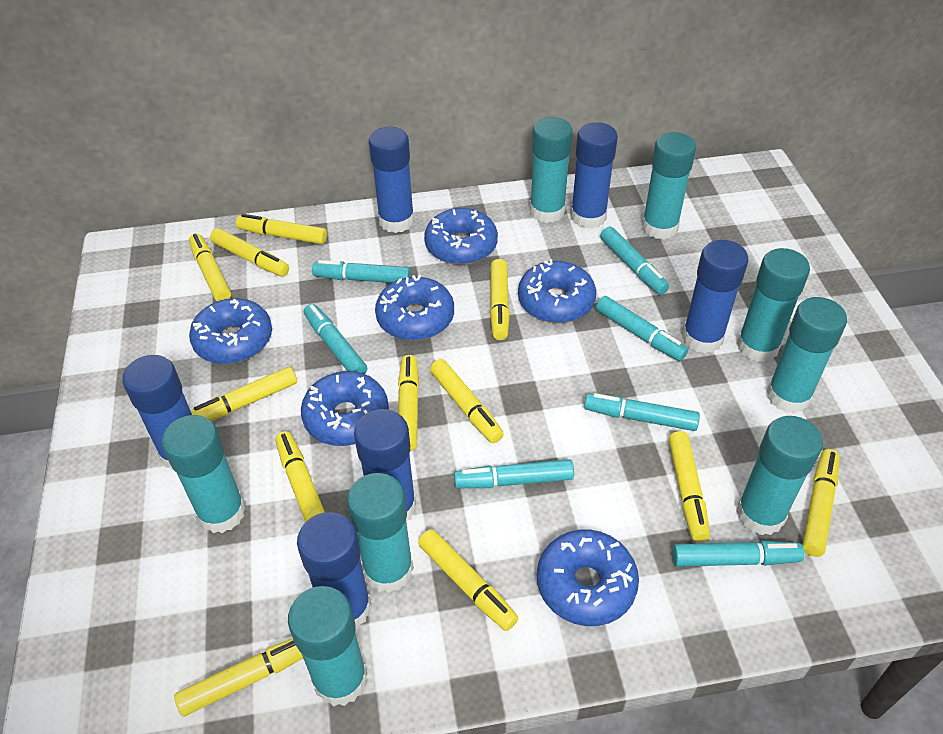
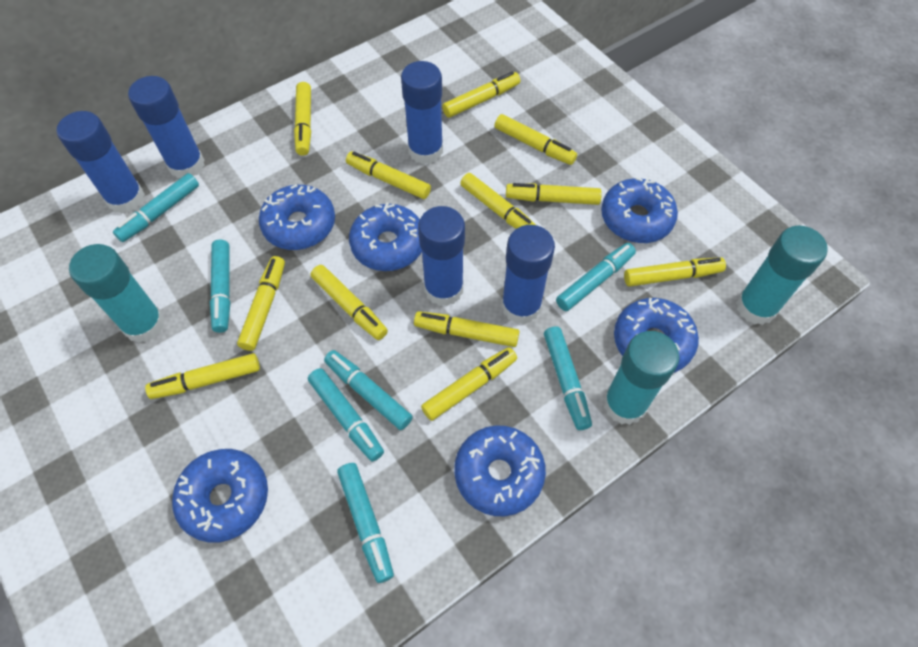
blue glue stick: 6 -> 5
turquoise glue stick: 8 -> 3

